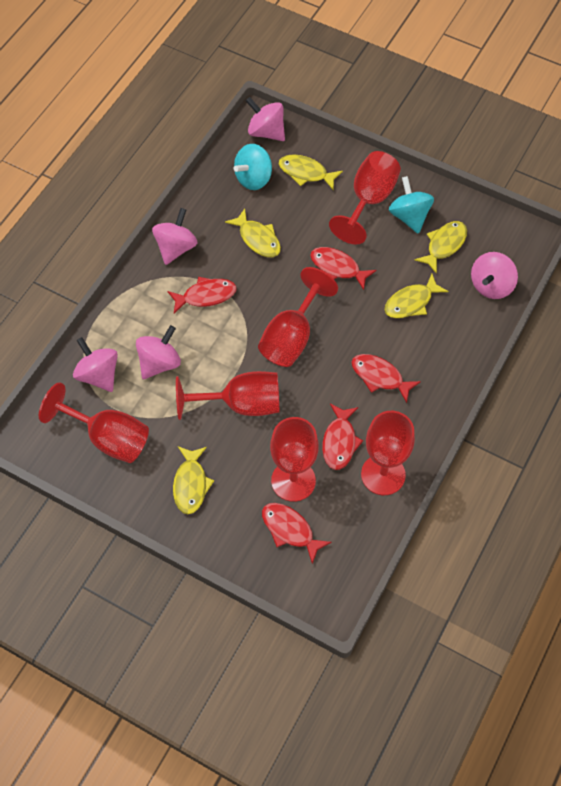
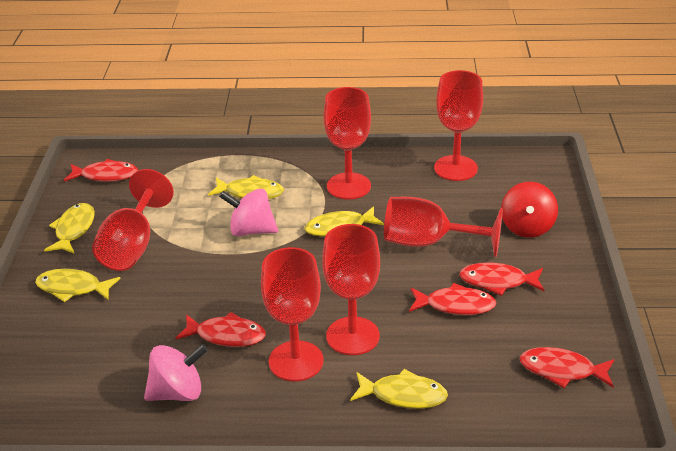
pink spinning top: 5 -> 2
red spinning top: 0 -> 1
turquoise spinning top: 2 -> 0

